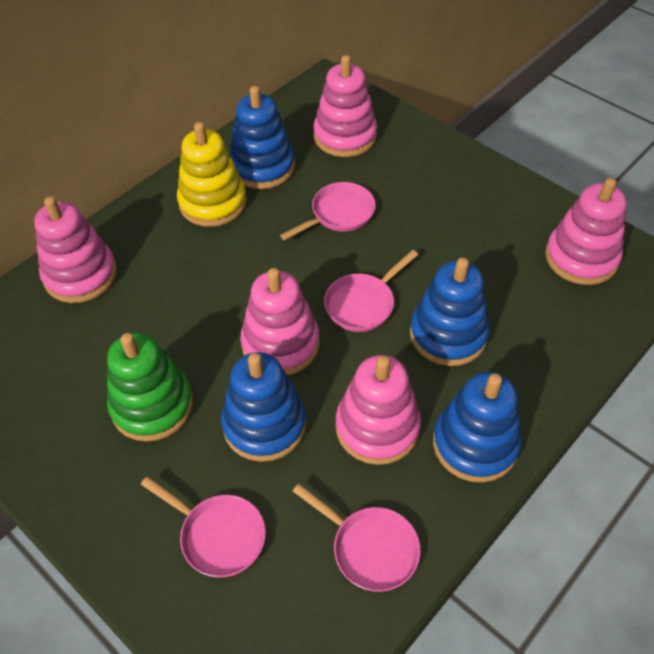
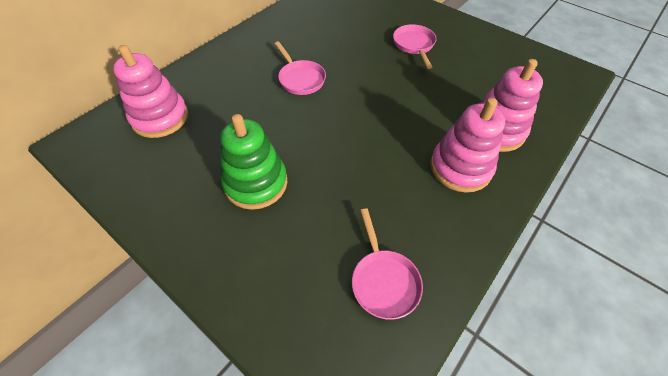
blue stacking toy: 4 -> 0
pink pan: 4 -> 3
pink stacking toy: 5 -> 3
yellow stacking toy: 1 -> 0

